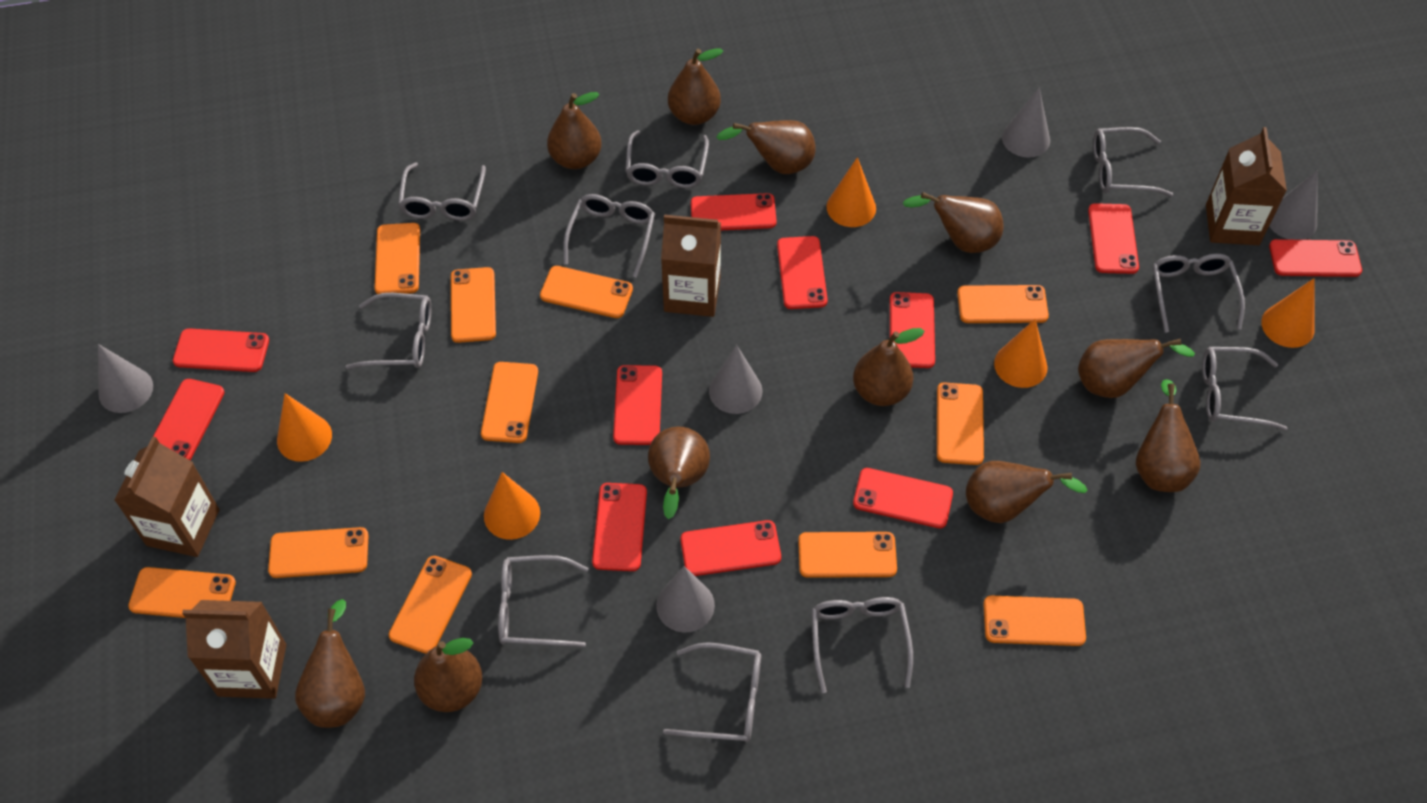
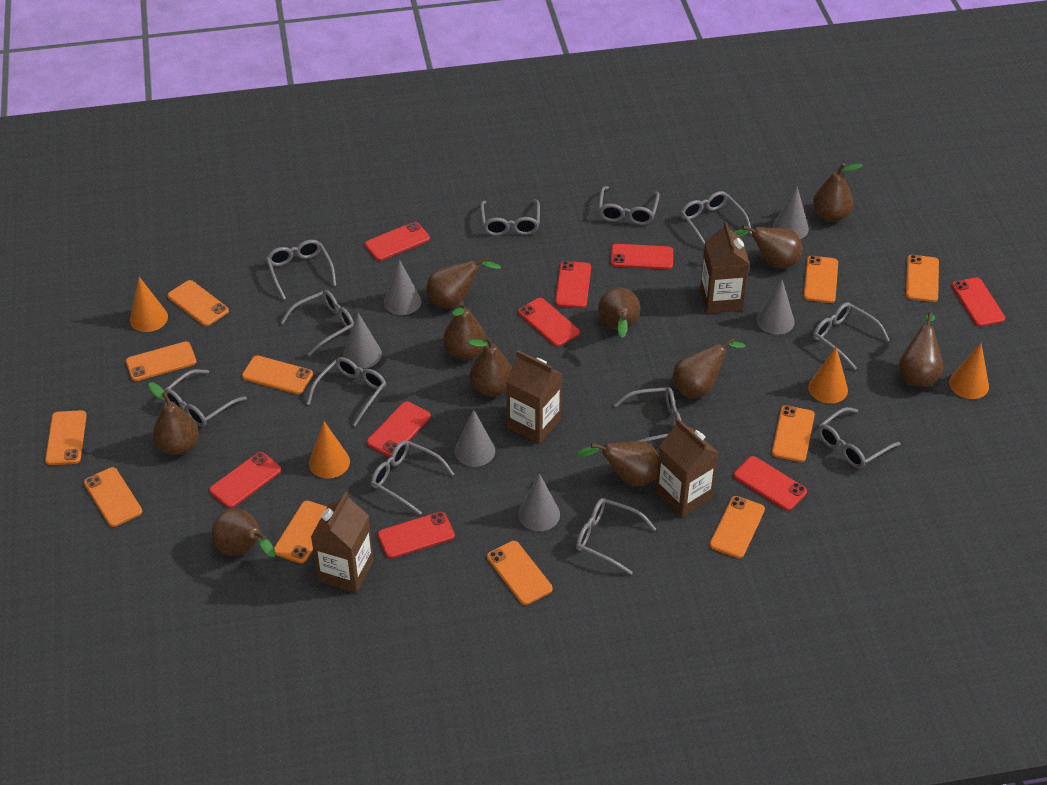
grey cone: 5 -> 6
grey glasses: 10 -> 12
orange cone: 5 -> 4
red phone: 11 -> 9

